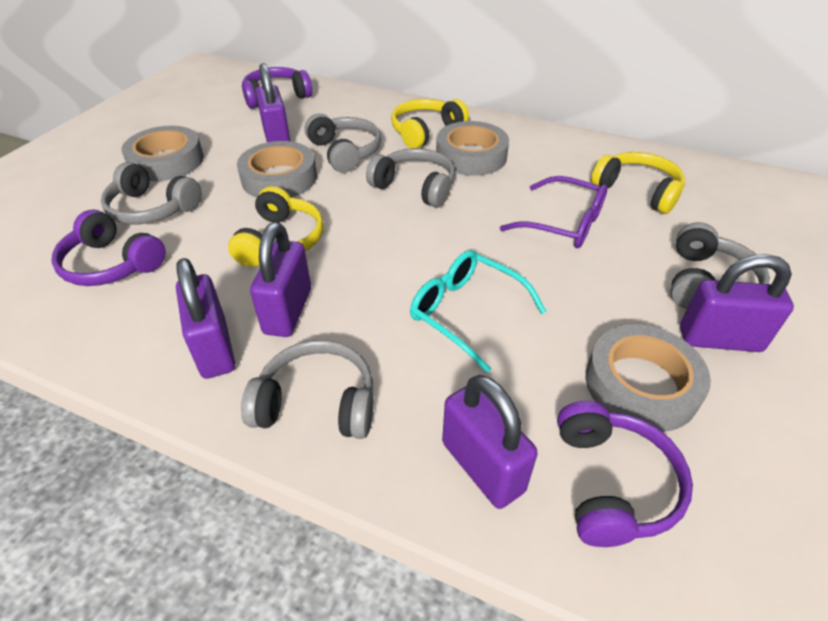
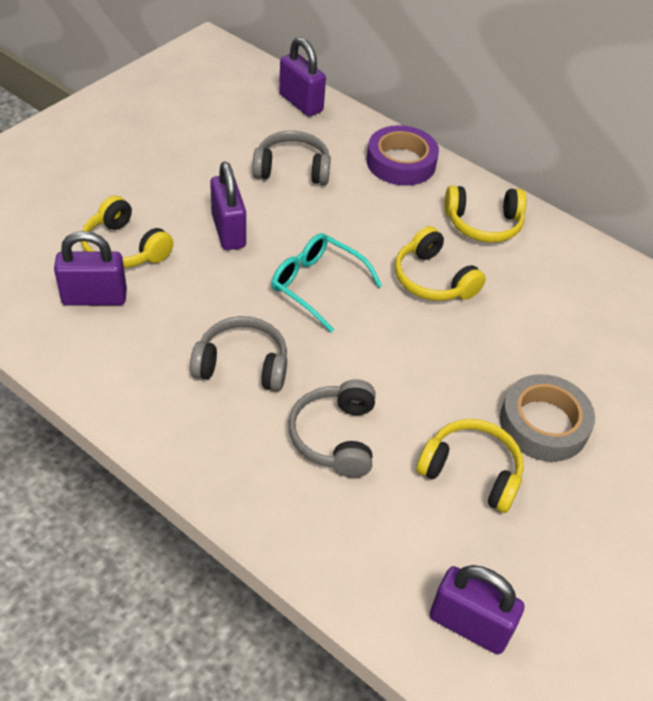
grey headphones: 5 -> 3
grey tape: 4 -> 1
purple glasses: 1 -> 0
purple headphones: 3 -> 0
purple padlock: 5 -> 4
purple tape: 0 -> 1
yellow headphones: 3 -> 4

